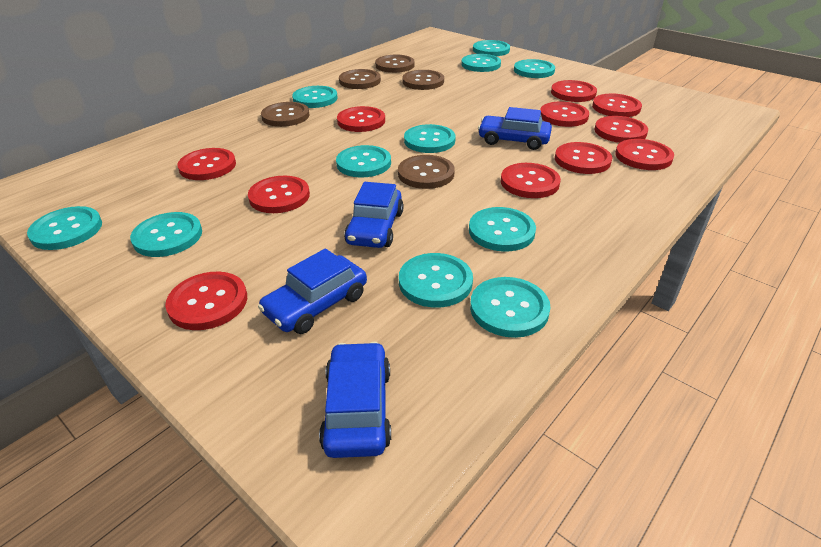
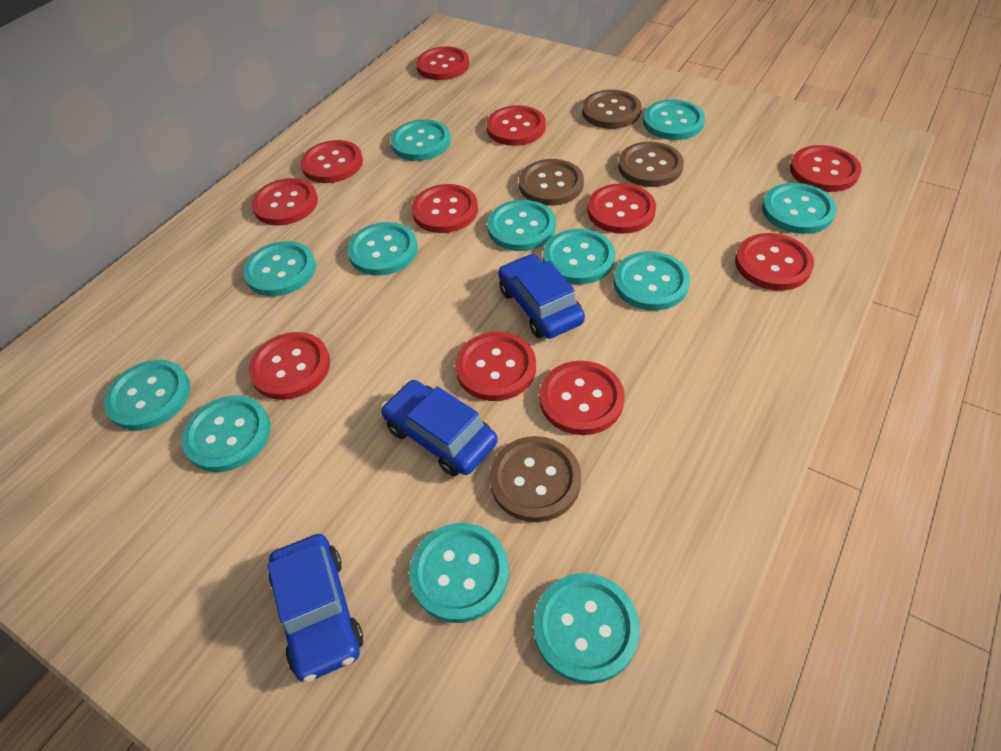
blue car: 4 -> 3
brown button: 5 -> 4
turquoise button: 11 -> 12

